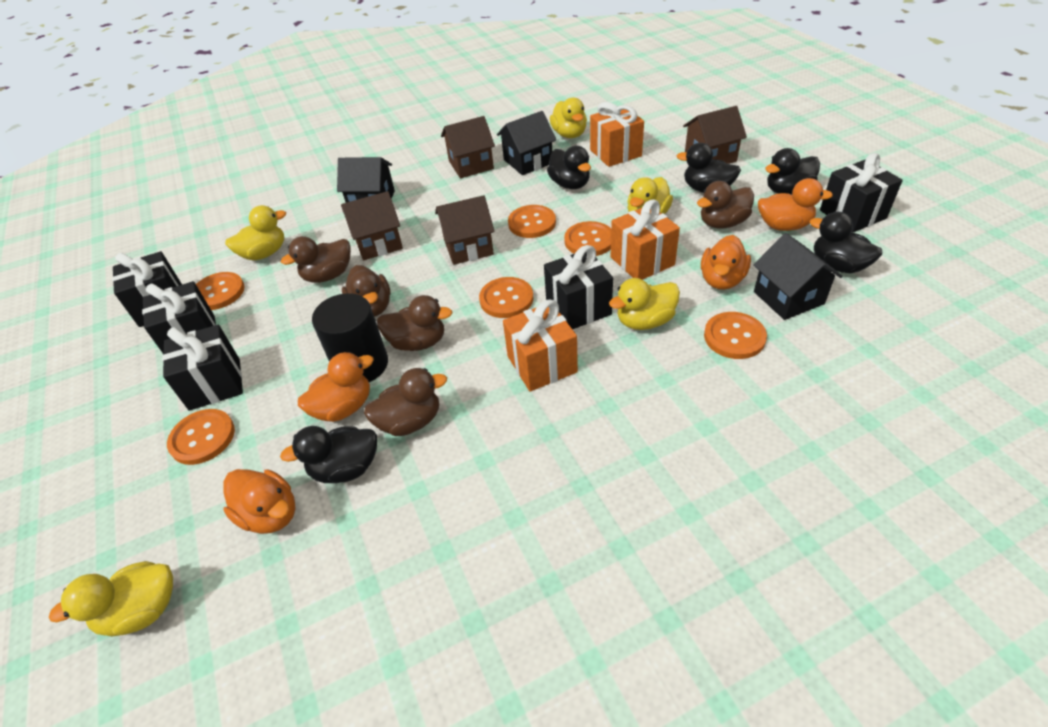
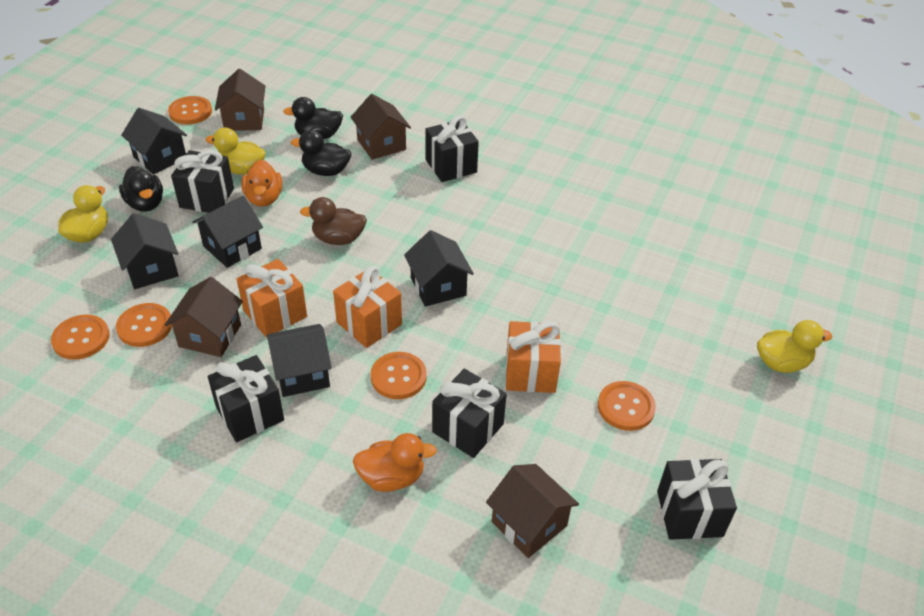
black cylinder: 1 -> 0
black duck: 5 -> 3
black house: 3 -> 5
brown duck: 5 -> 1
orange button: 6 -> 5
orange duck: 4 -> 2
yellow duck: 5 -> 3

